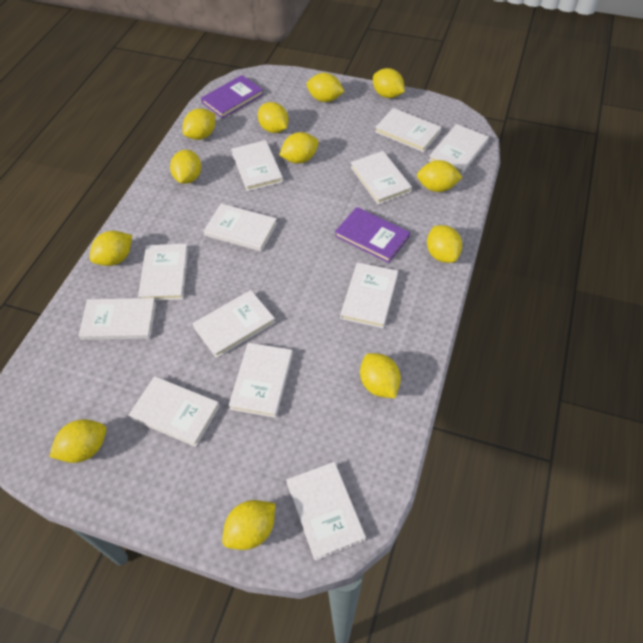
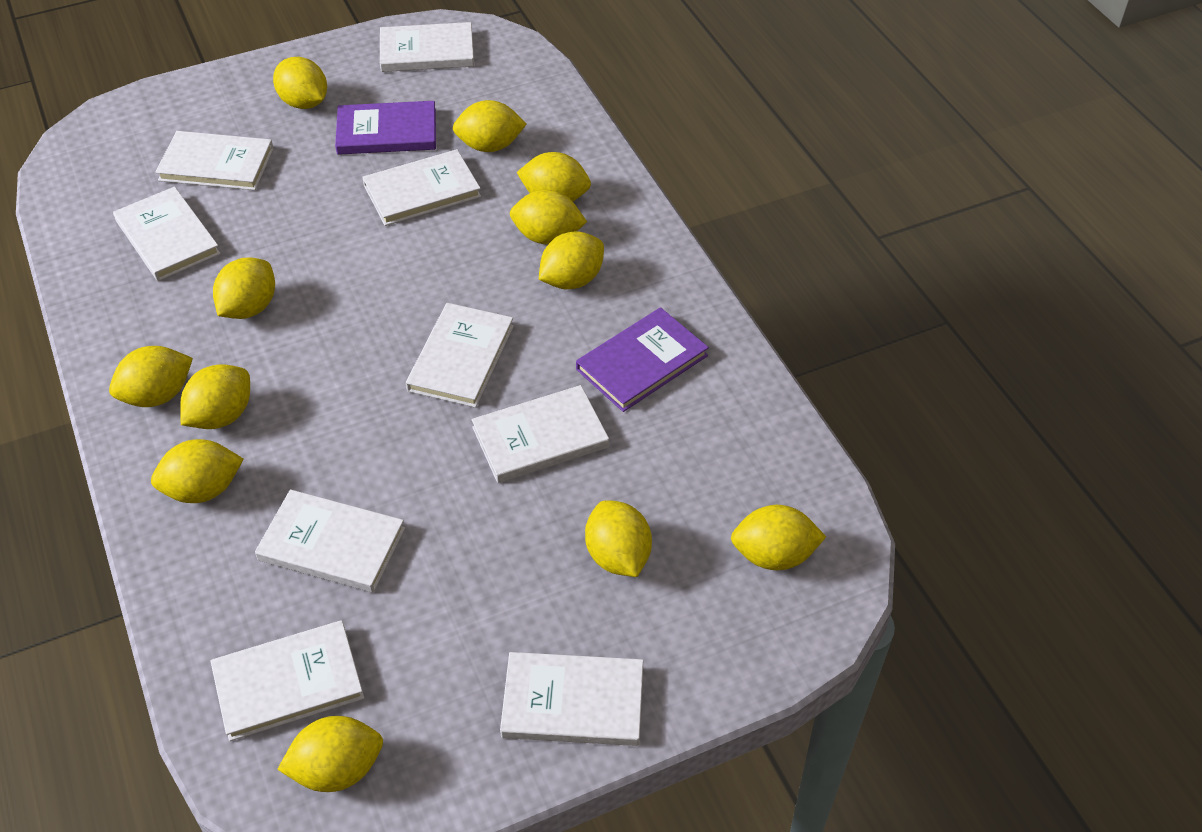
white book: 12 -> 9

